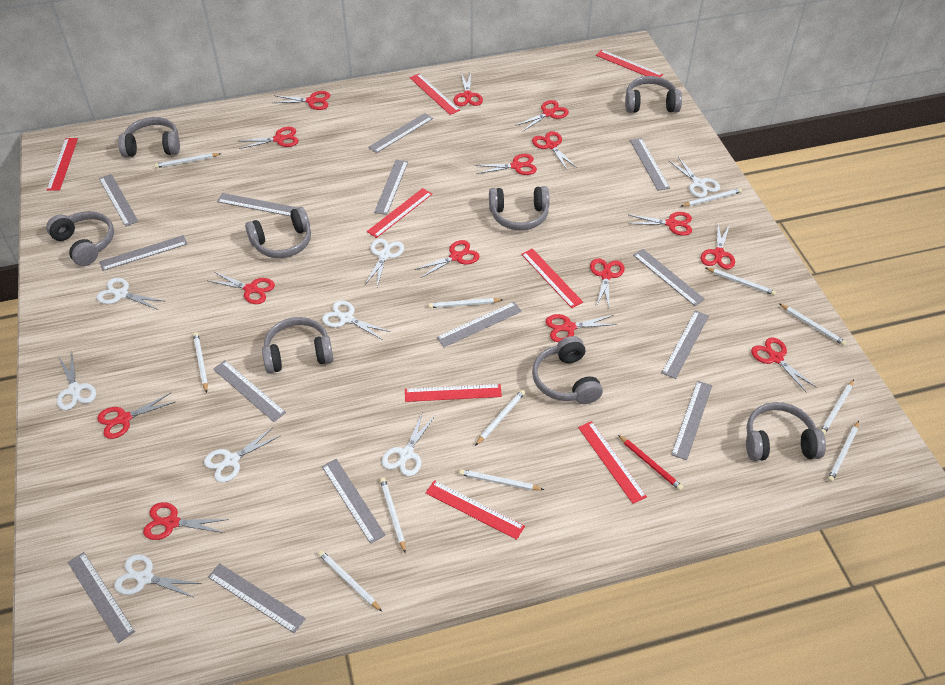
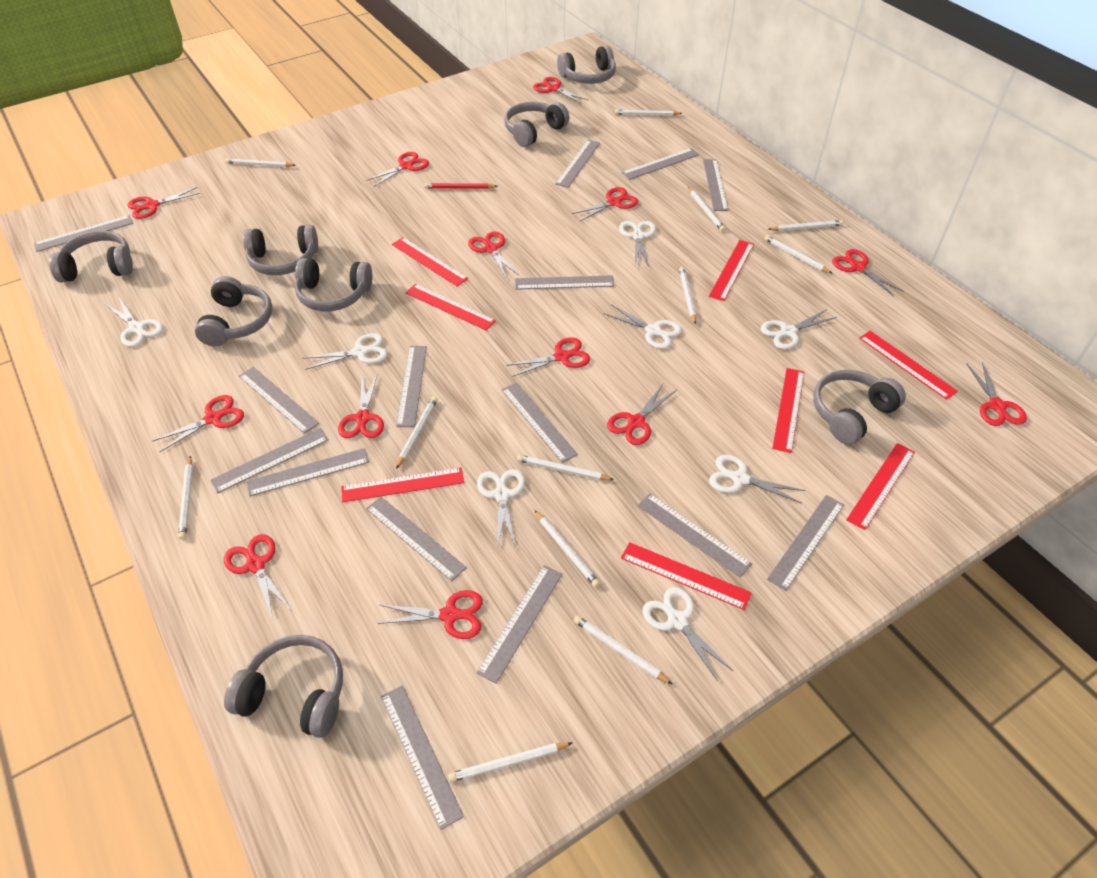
grey ruler: 14 -> 15
red scissors: 15 -> 13

